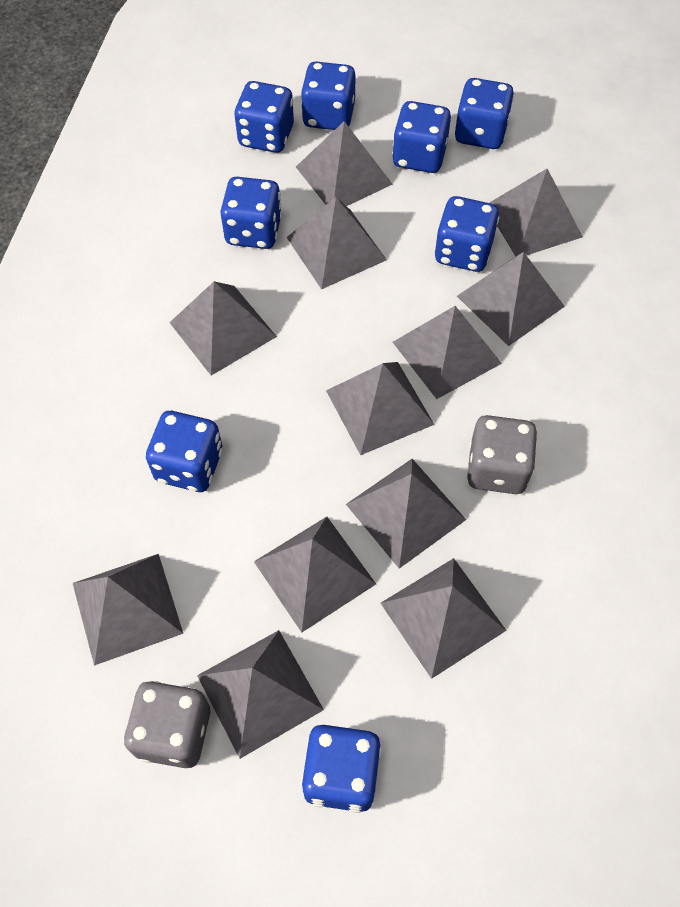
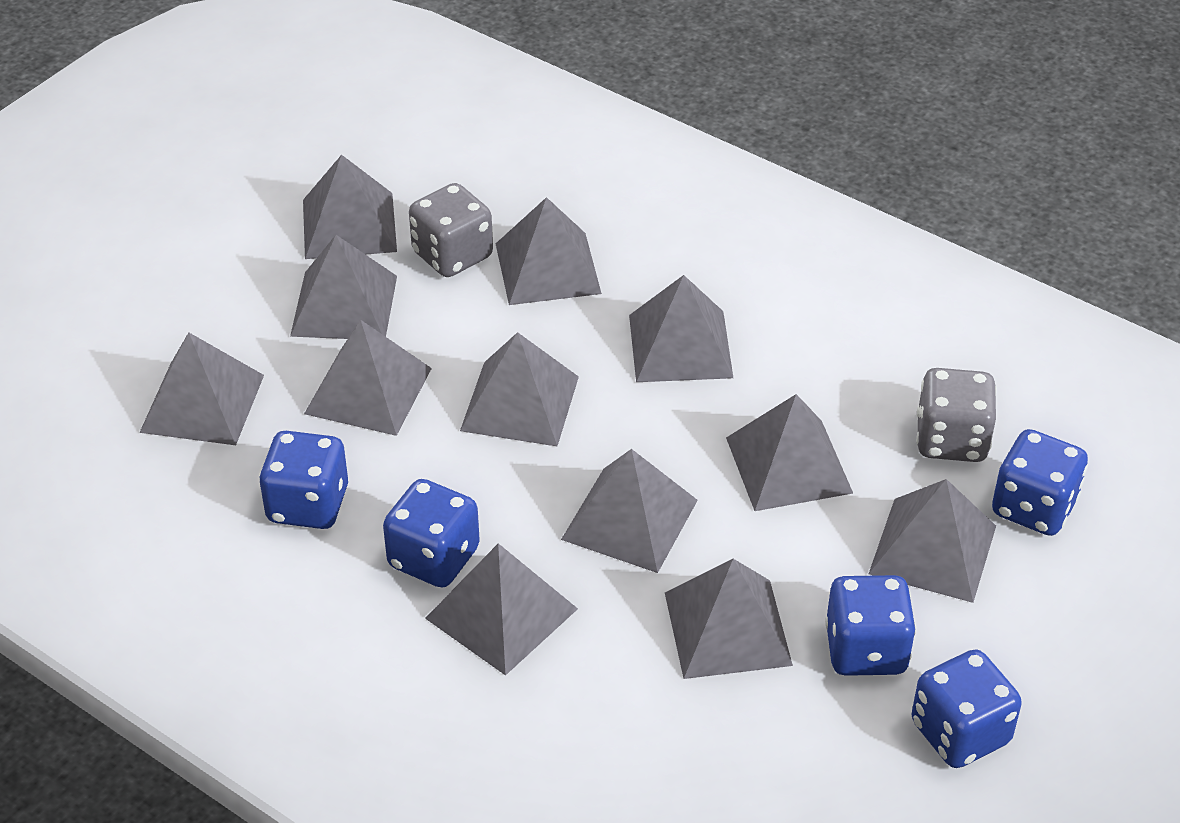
blue dice: 8 -> 5

